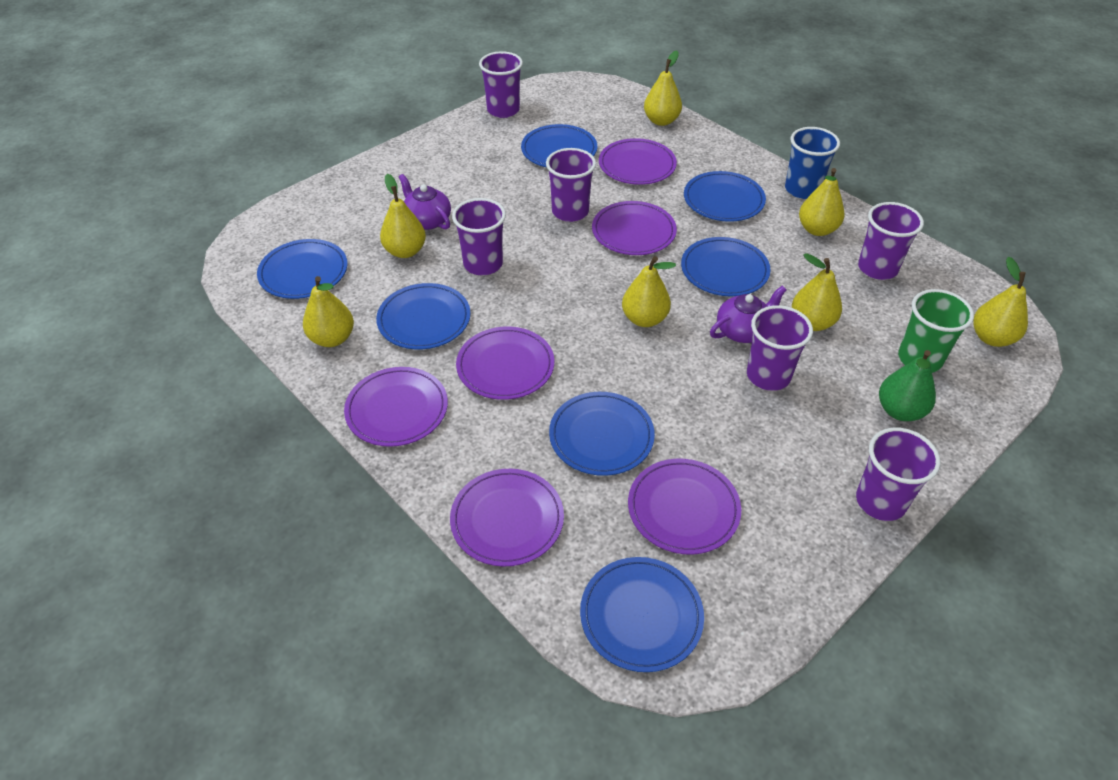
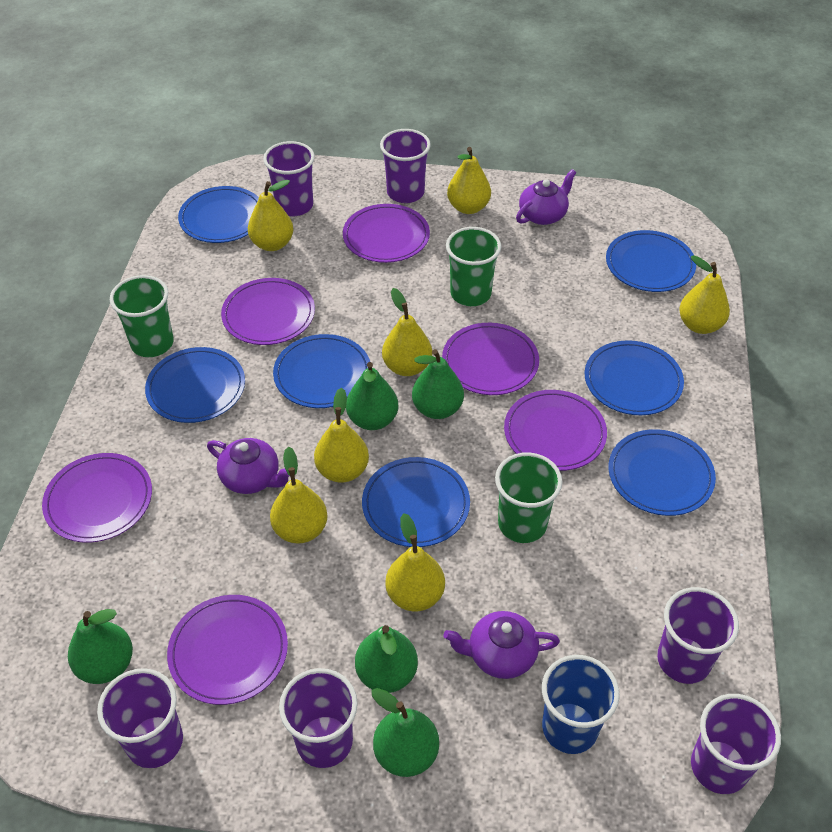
green cup: 1 -> 3
green pear: 1 -> 5
purple teapot: 2 -> 3

